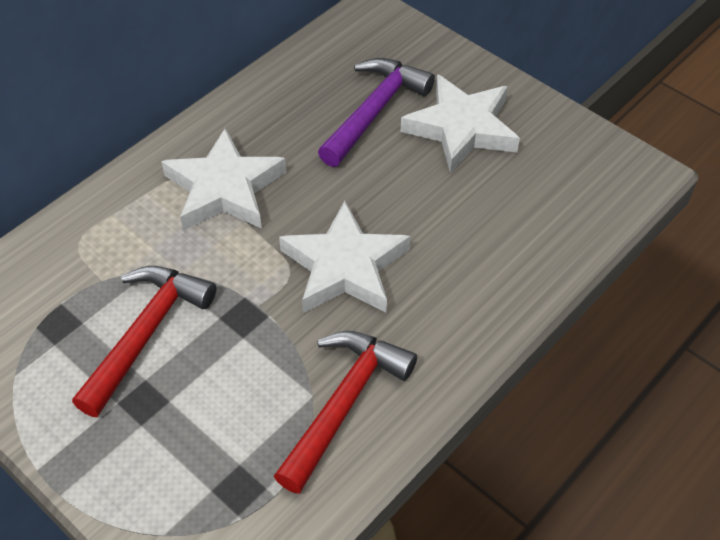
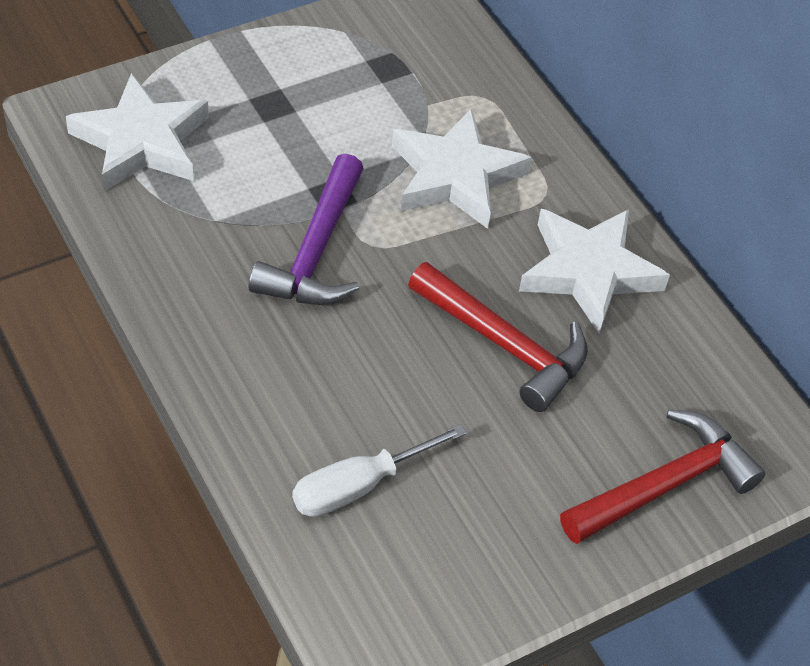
white screwdriver: 0 -> 1

